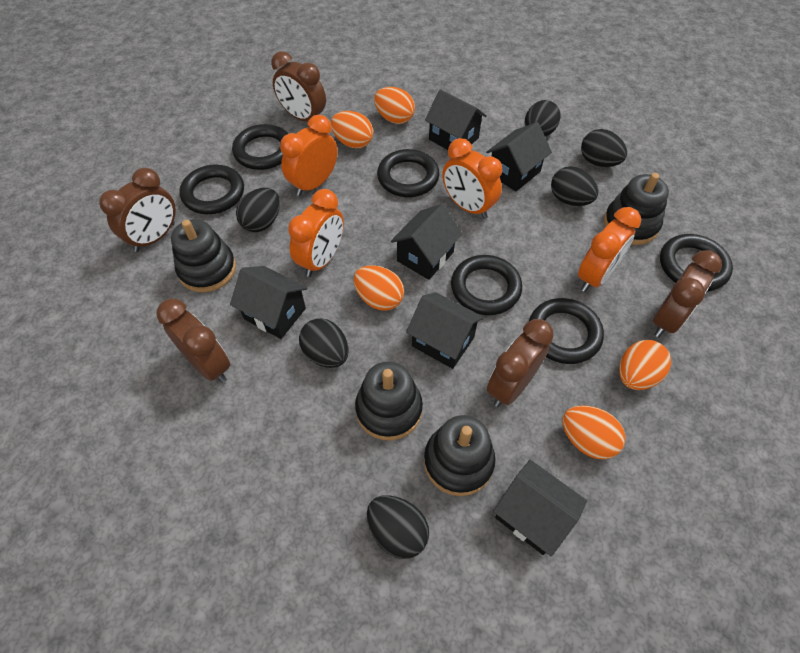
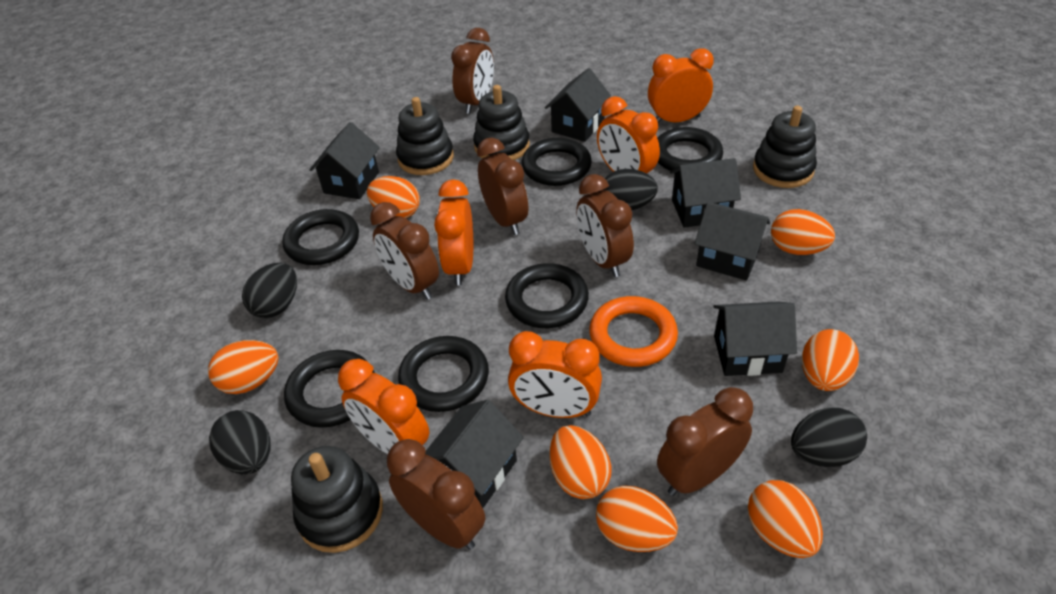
black egg: 6 -> 4
brown clock: 5 -> 6
orange clock: 4 -> 5
orange egg: 5 -> 7
orange ring: 0 -> 1

